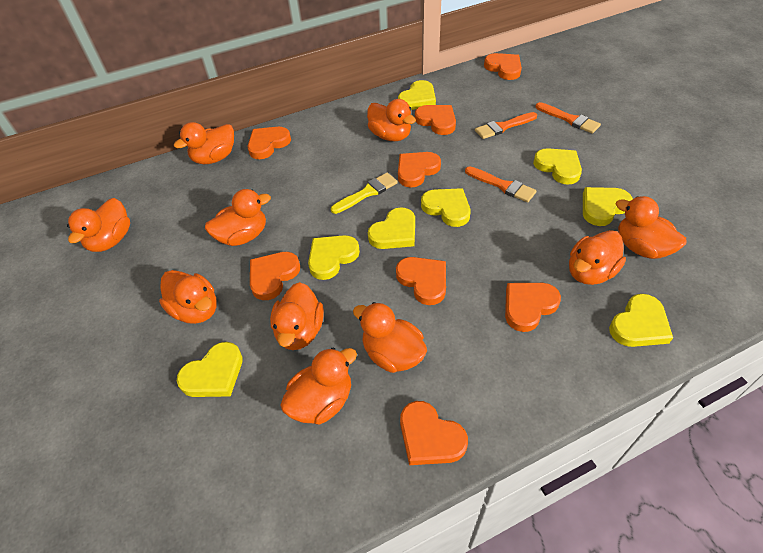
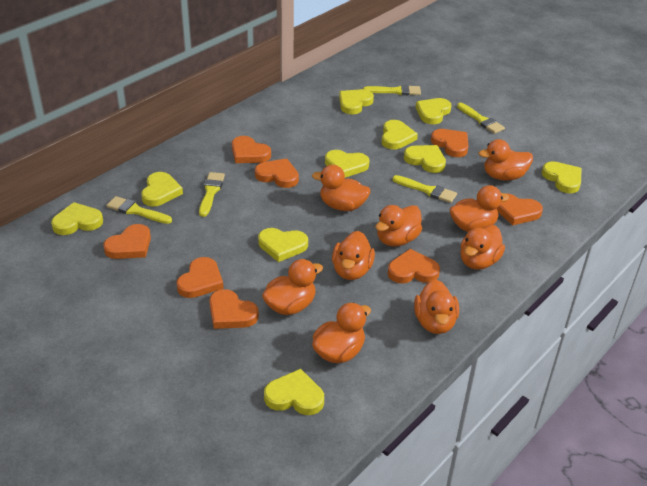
orange brush: 3 -> 0
orange duck: 10 -> 9
yellow brush: 1 -> 5
yellow heart: 8 -> 10

